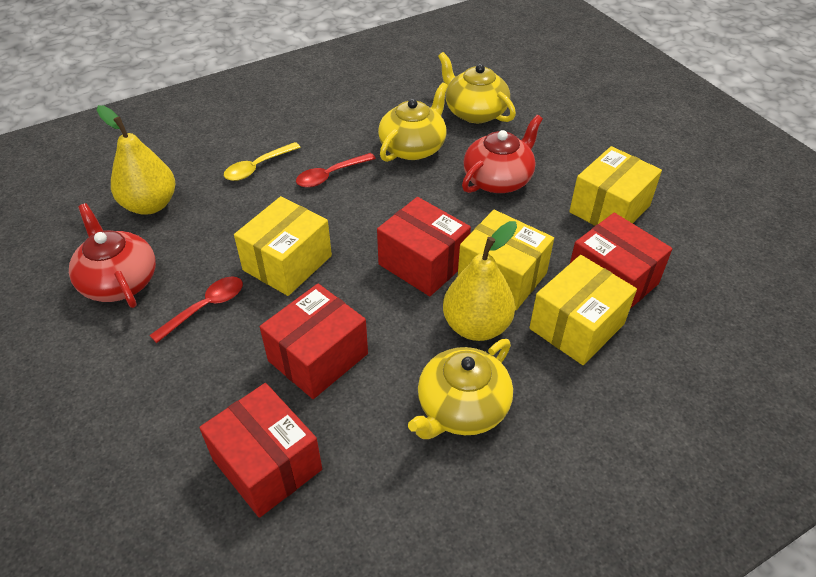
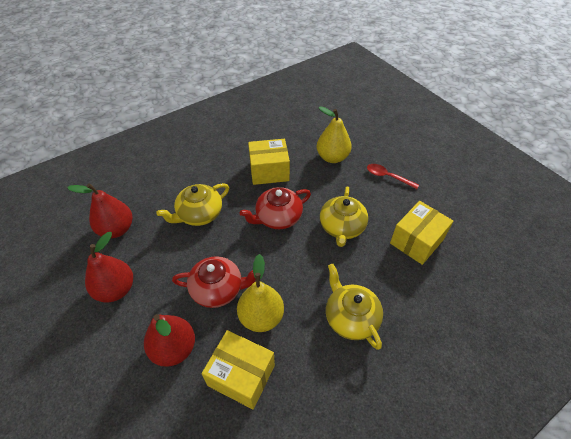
red box: 4 -> 0
red pear: 0 -> 3
red spoon: 2 -> 1
yellow box: 4 -> 3
yellow spoon: 1 -> 0

